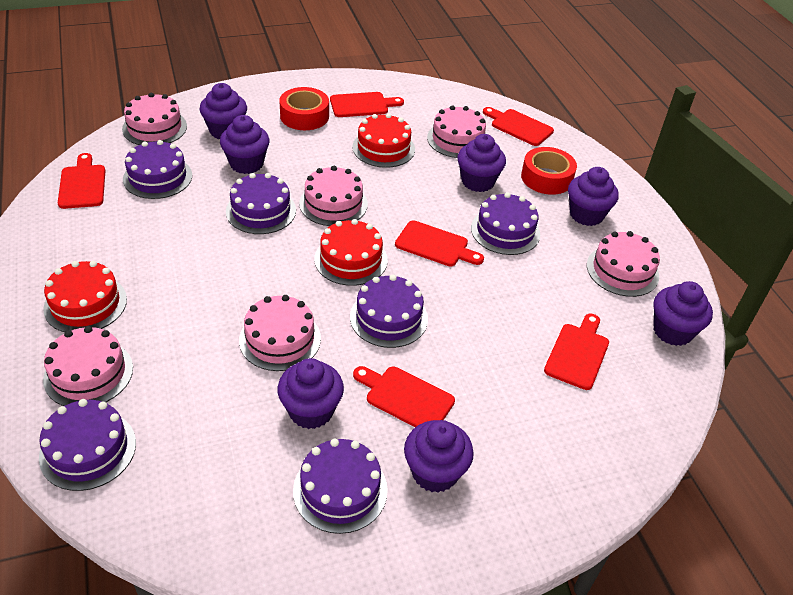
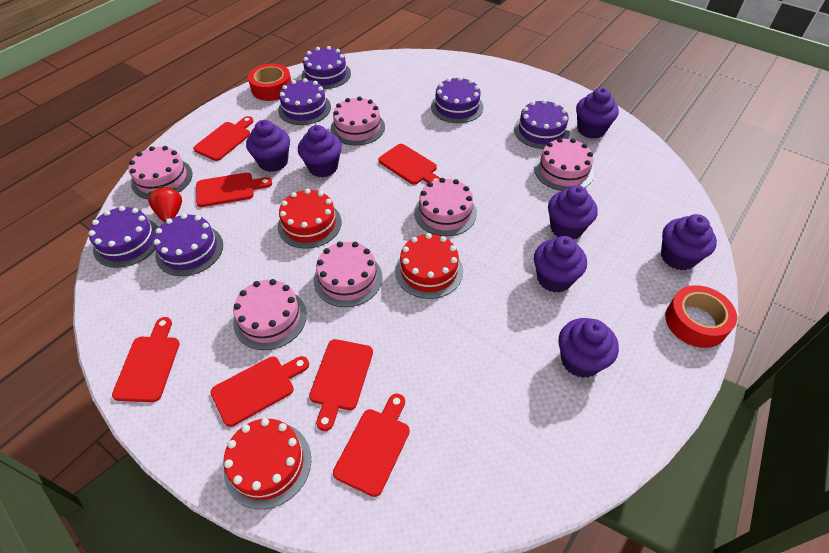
red cutting board: 6 -> 7
red strawberry: 0 -> 1

